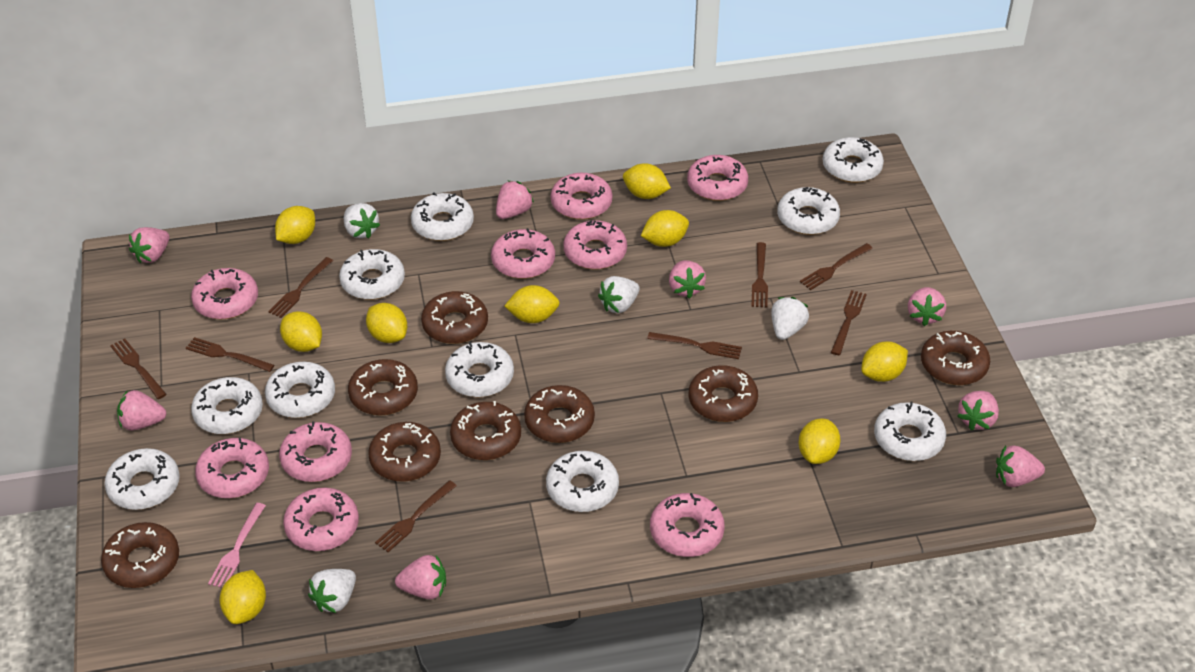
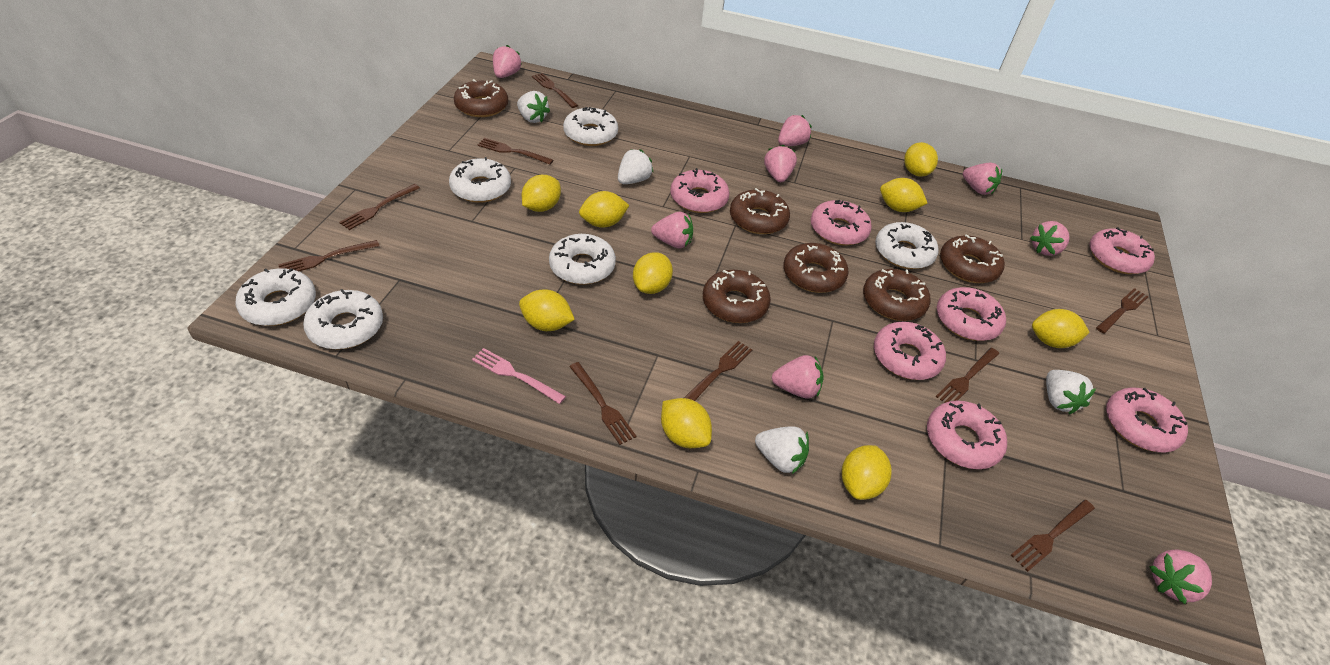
brown donut: 8 -> 6
brown fork: 8 -> 9
pink donut: 9 -> 7
white donut: 10 -> 6

